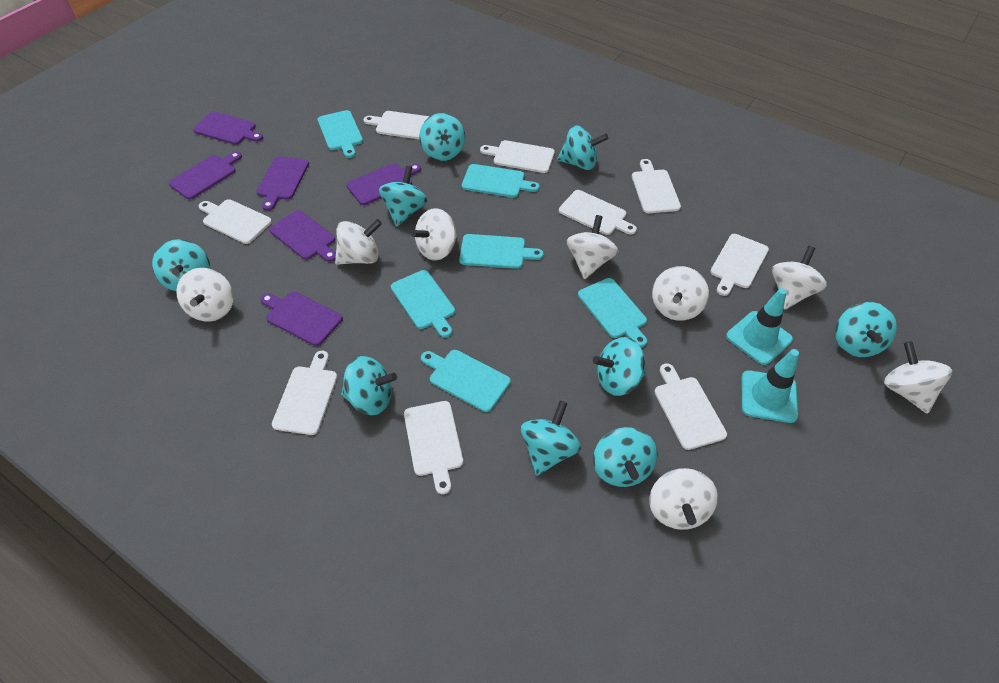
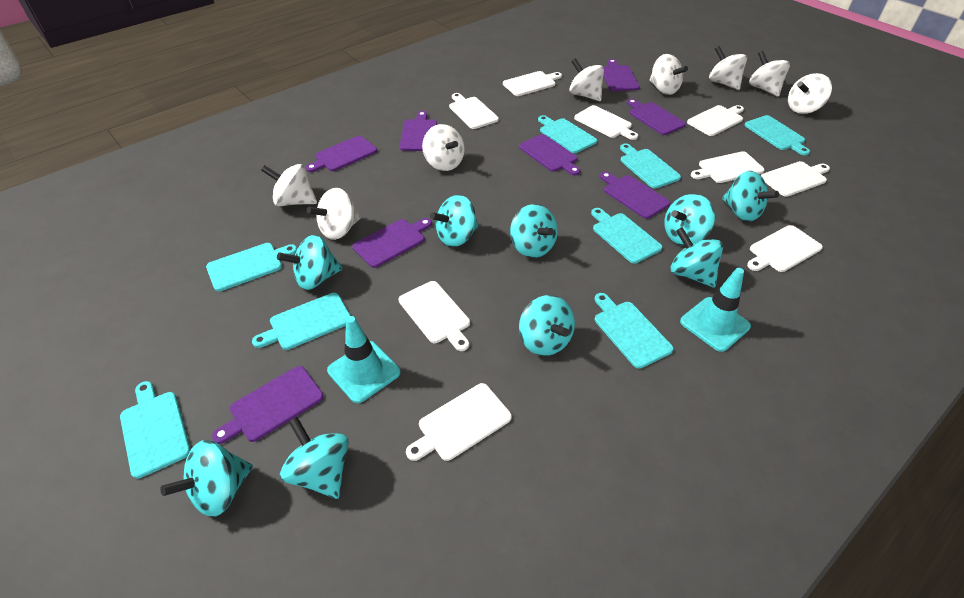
purple cutting board: 6 -> 8
turquoise cutting board: 6 -> 8

